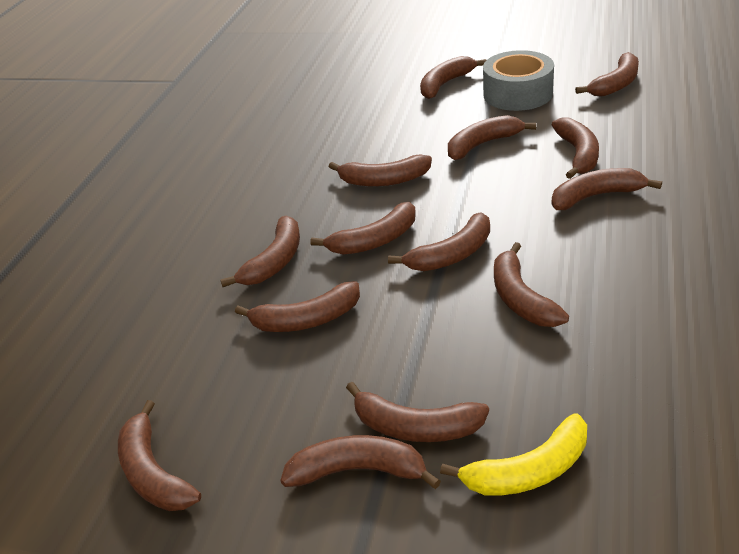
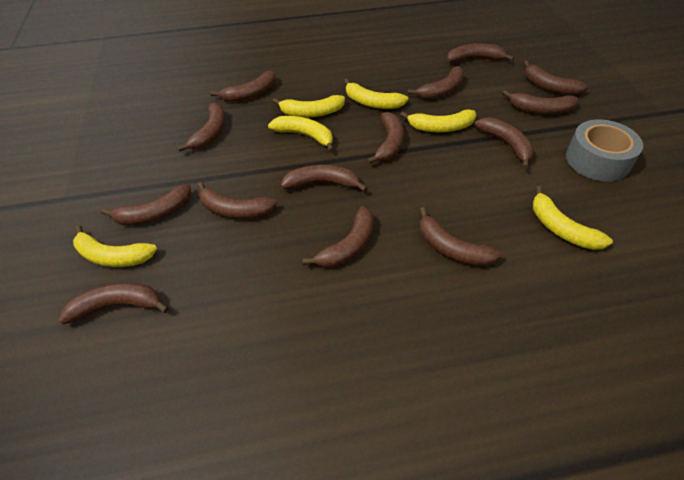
yellow banana: 1 -> 6

